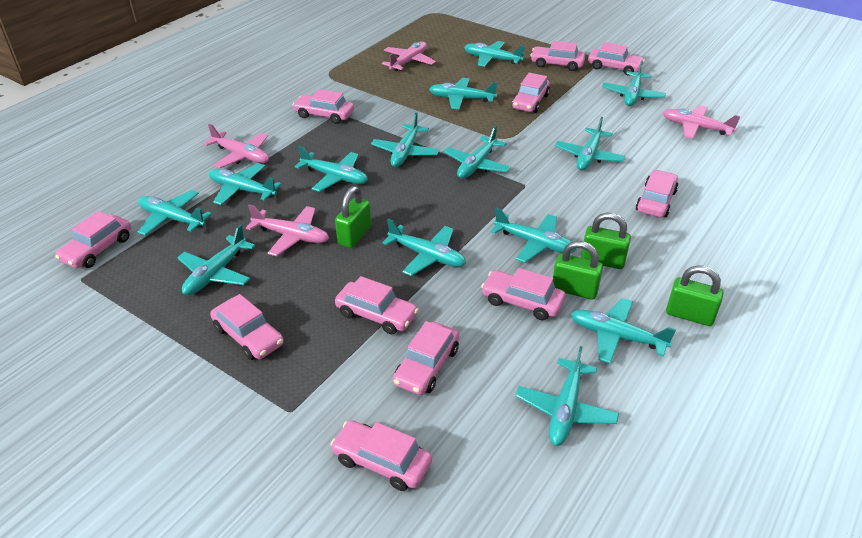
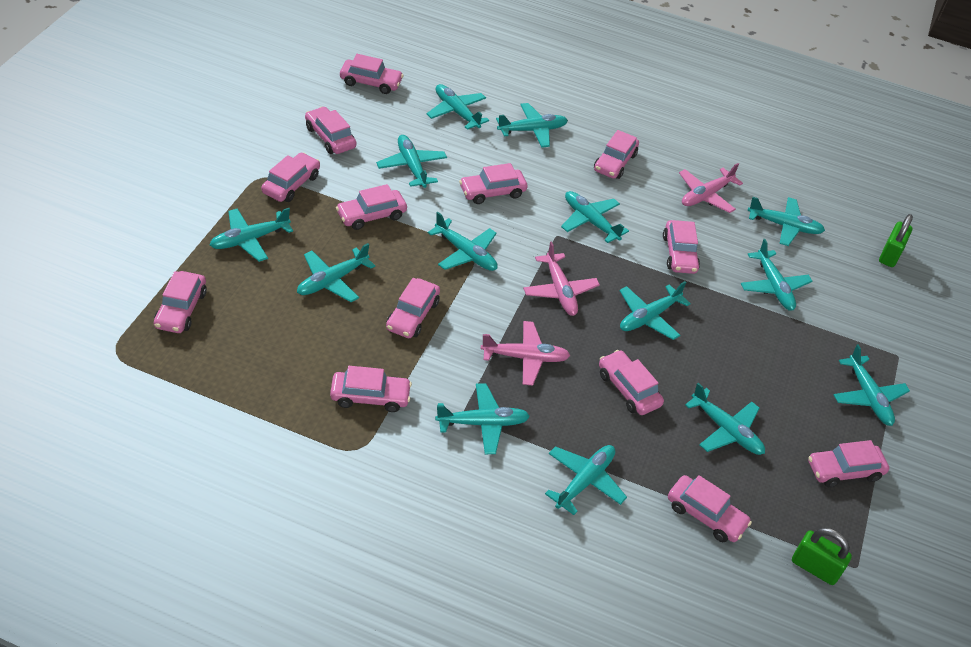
green padlock: 4 -> 2
pink car: 11 -> 13
pink plane: 4 -> 3

